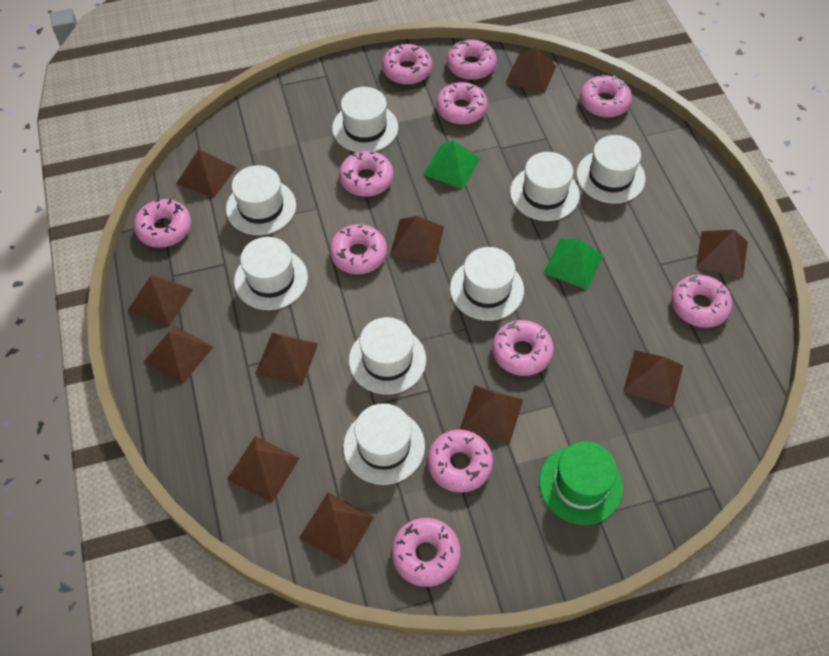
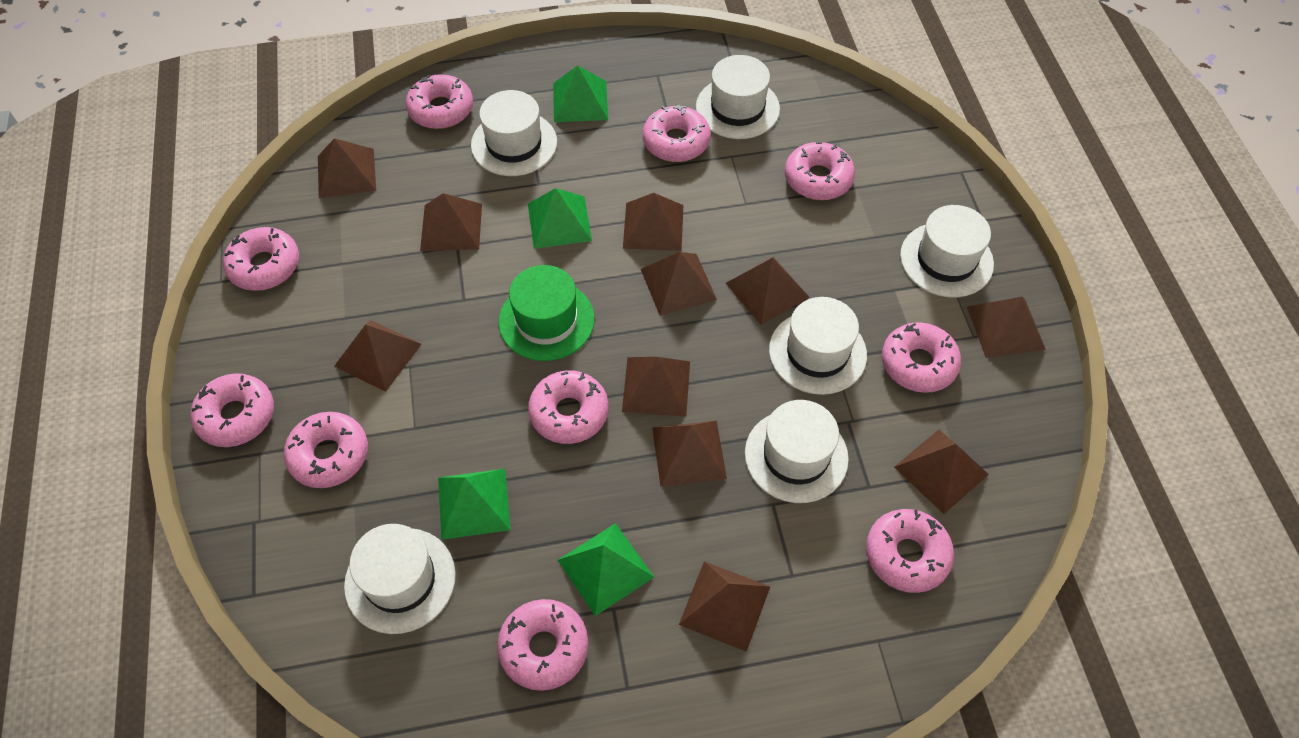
green pyramid: 2 -> 4
pink donut: 11 -> 10
white hat: 8 -> 6

